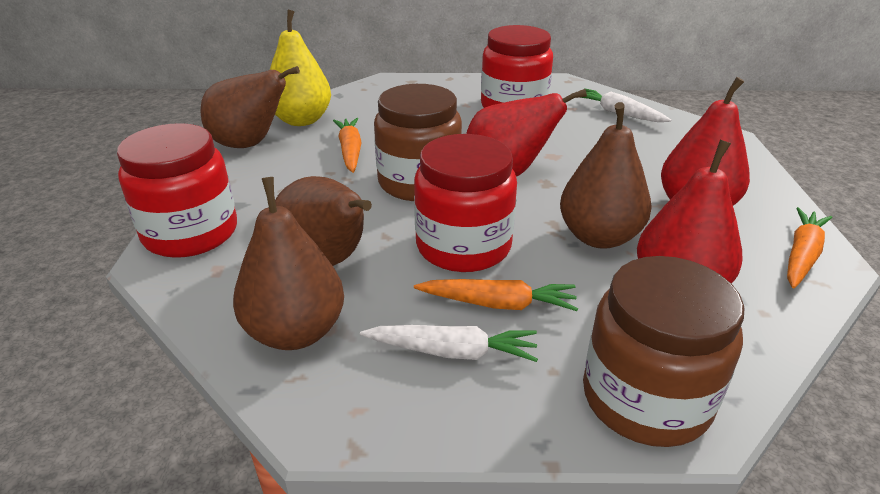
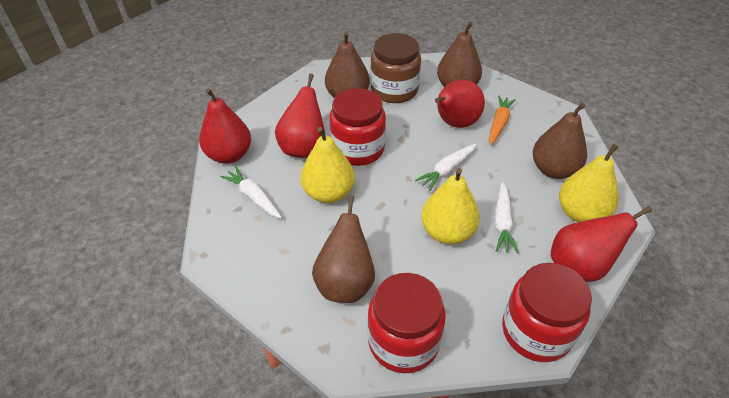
brown jar: 2 -> 1
orange carrot: 3 -> 1
red pear: 3 -> 4
white carrot: 2 -> 3
yellow pear: 1 -> 3

